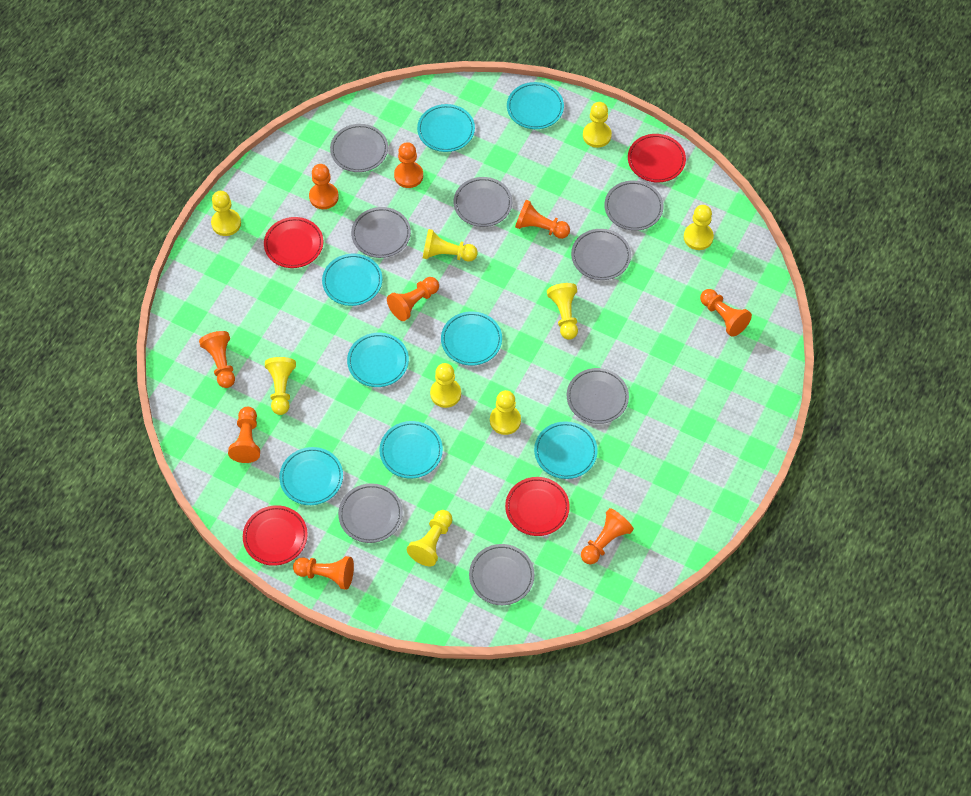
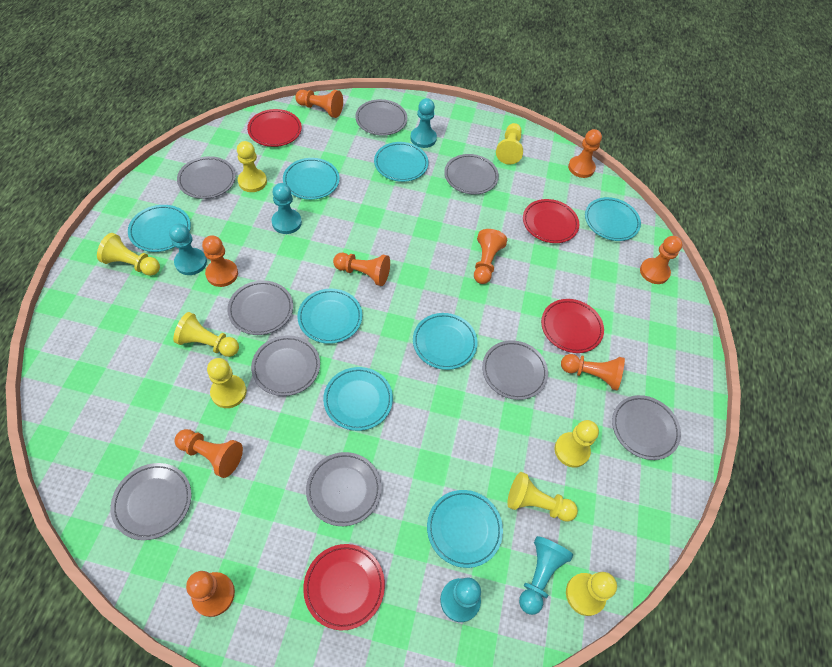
grey plate: 8 -> 9
turquoise pawn: 0 -> 5
yellow pawn: 9 -> 8

